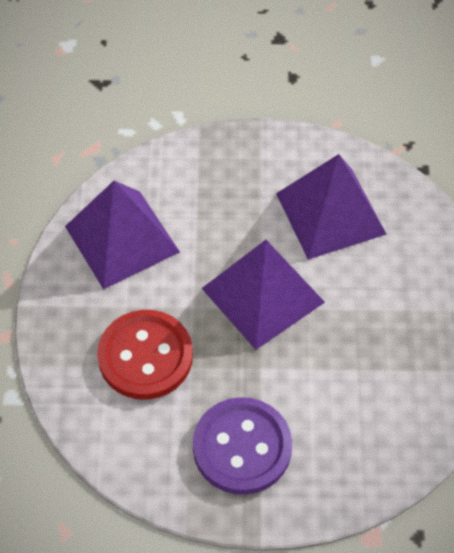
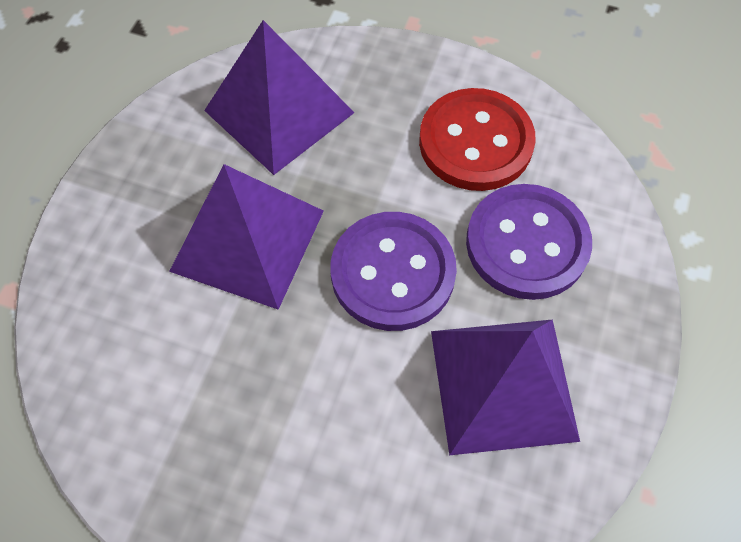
purple button: 1 -> 2

